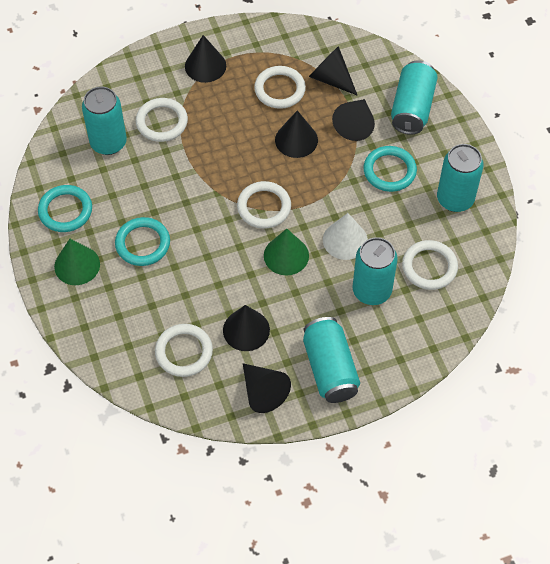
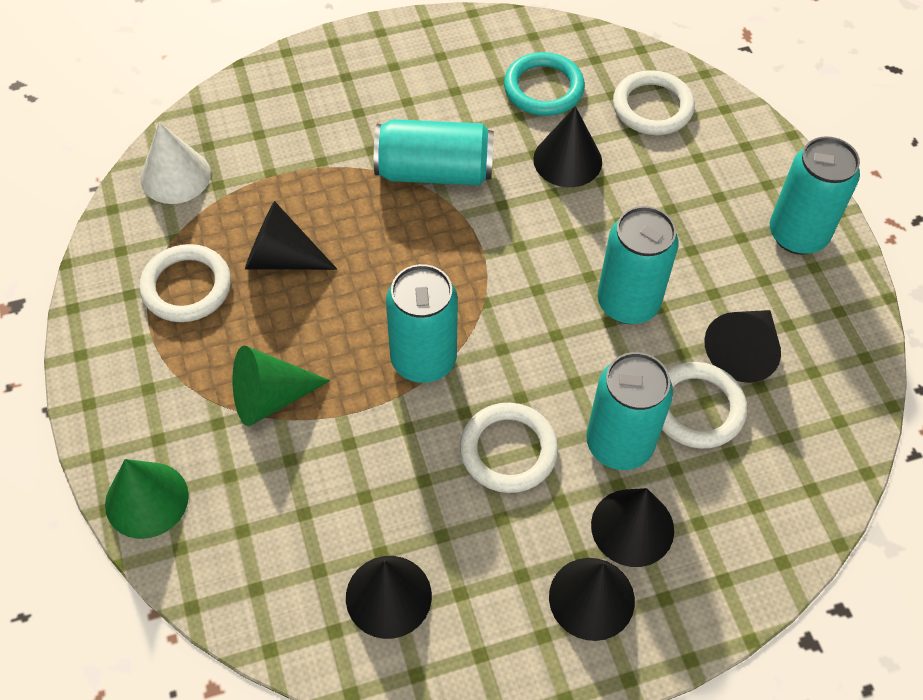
turquoise ring: 3 -> 1
white ring: 5 -> 4

